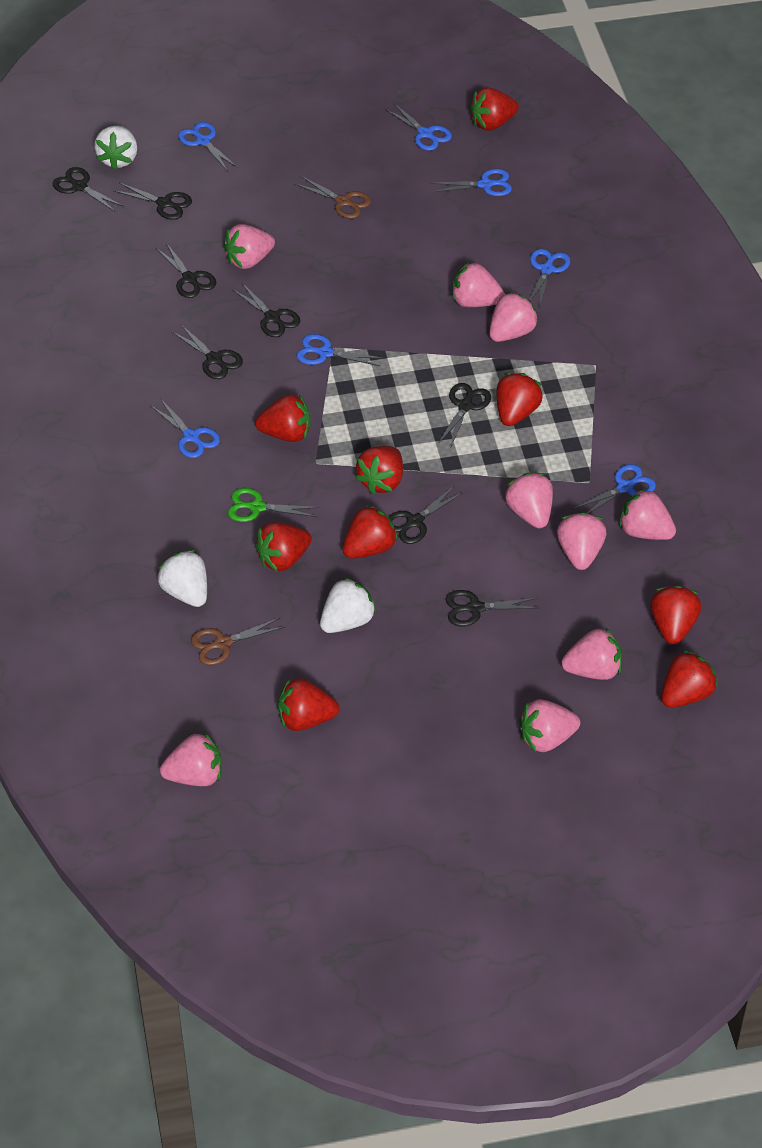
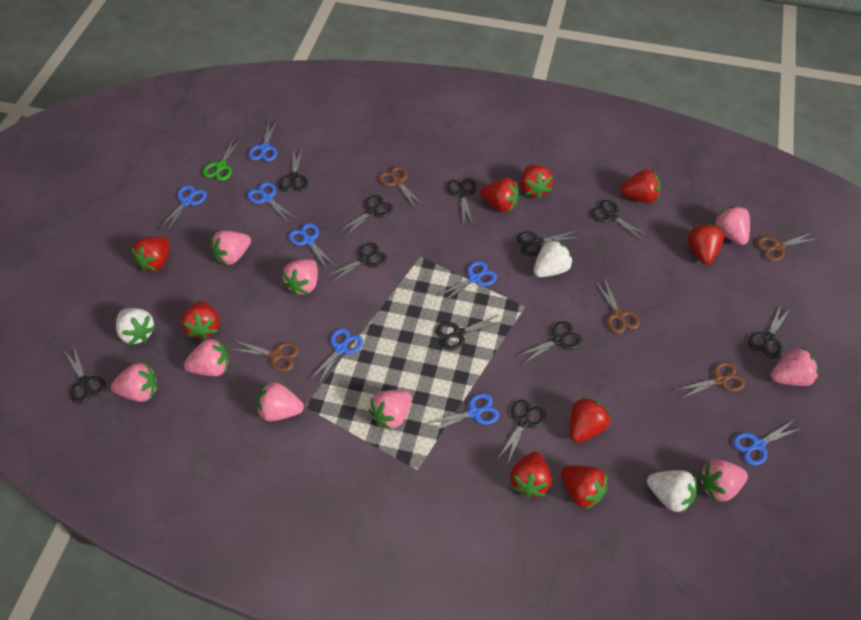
black scissors: 8 -> 11
blue scissors: 7 -> 8
brown scissors: 2 -> 5

